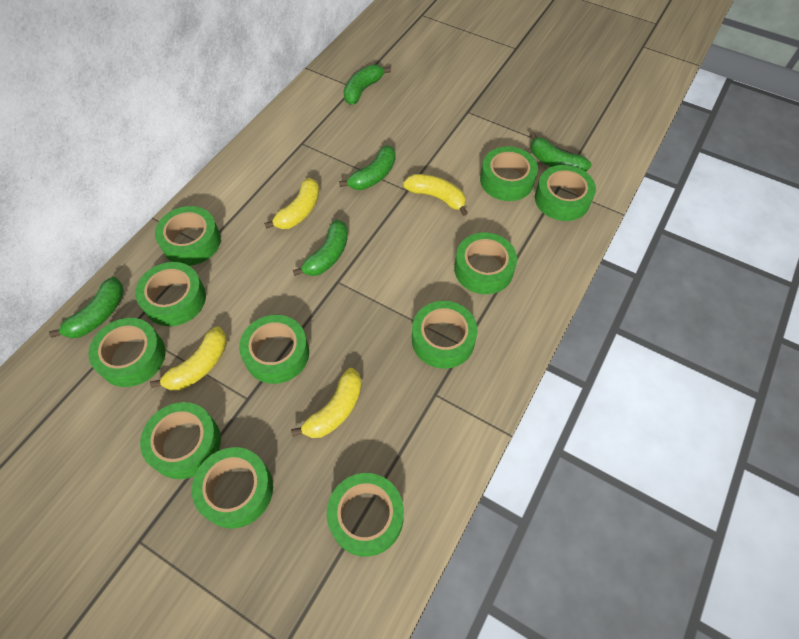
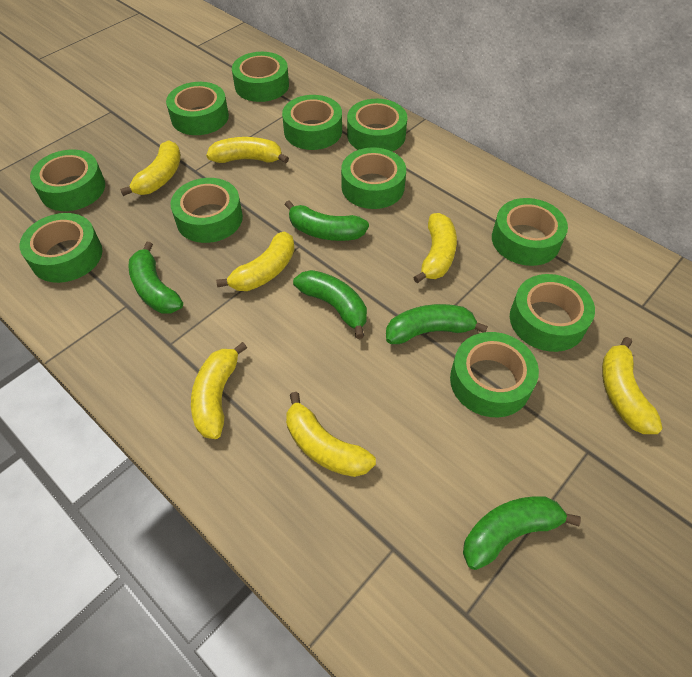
yellow banana: 4 -> 7

